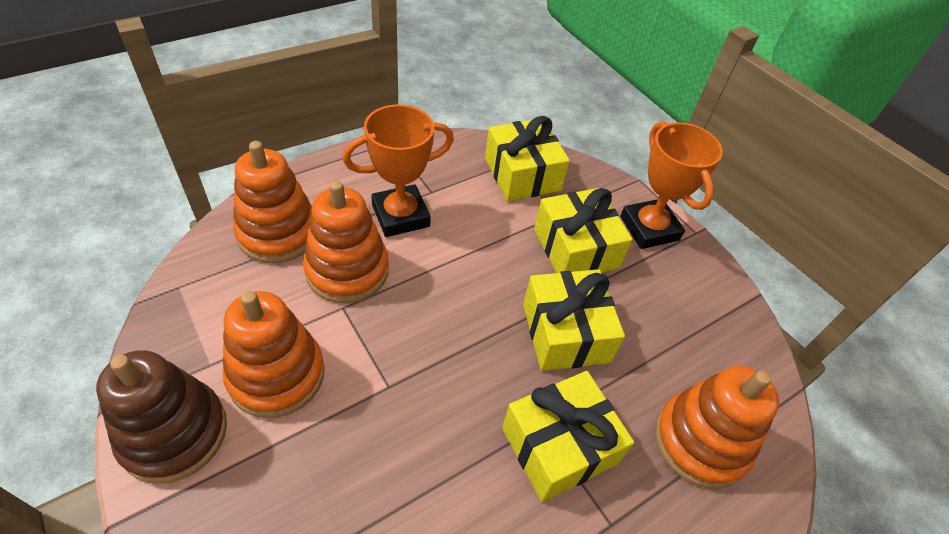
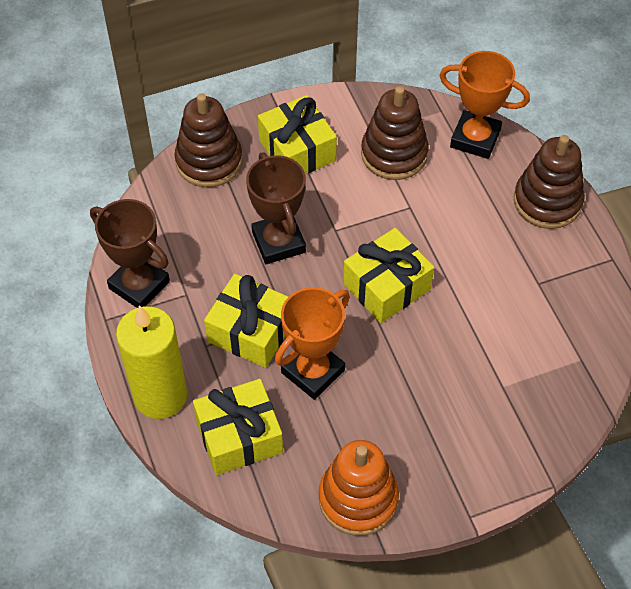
brown stacking toy: 1 -> 3
brown trophy: 0 -> 2
orange stacking toy: 4 -> 1
yellow candle: 0 -> 1

